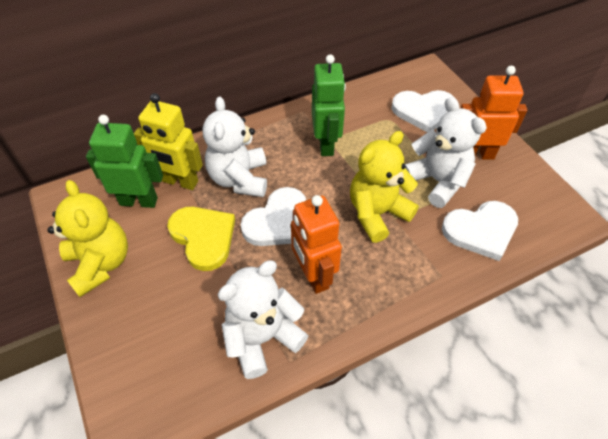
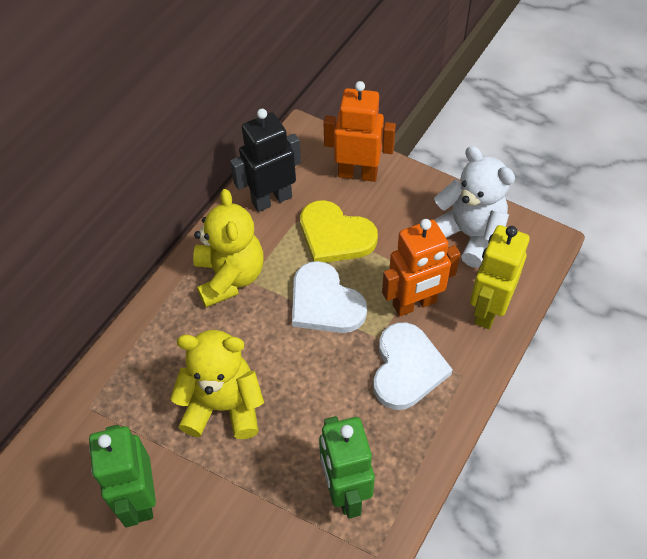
black robot: 0 -> 1
white heart: 3 -> 2
white teddy bear: 3 -> 1

